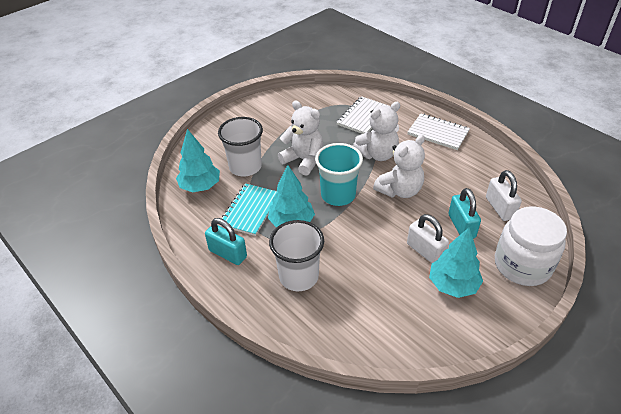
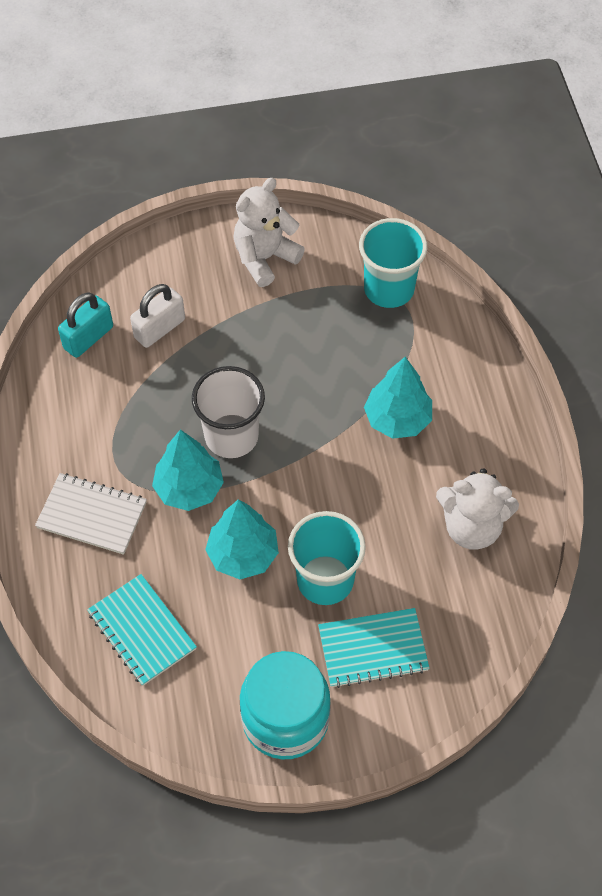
turquoise cup: 1 -> 2
turquoise jar: 0 -> 1
turquoise notebook: 1 -> 2
turquoise padlock: 2 -> 1
white cup: 2 -> 1
white jar: 1 -> 0
white notebook: 2 -> 1
white padlock: 2 -> 1
white teddy bear: 3 -> 2

